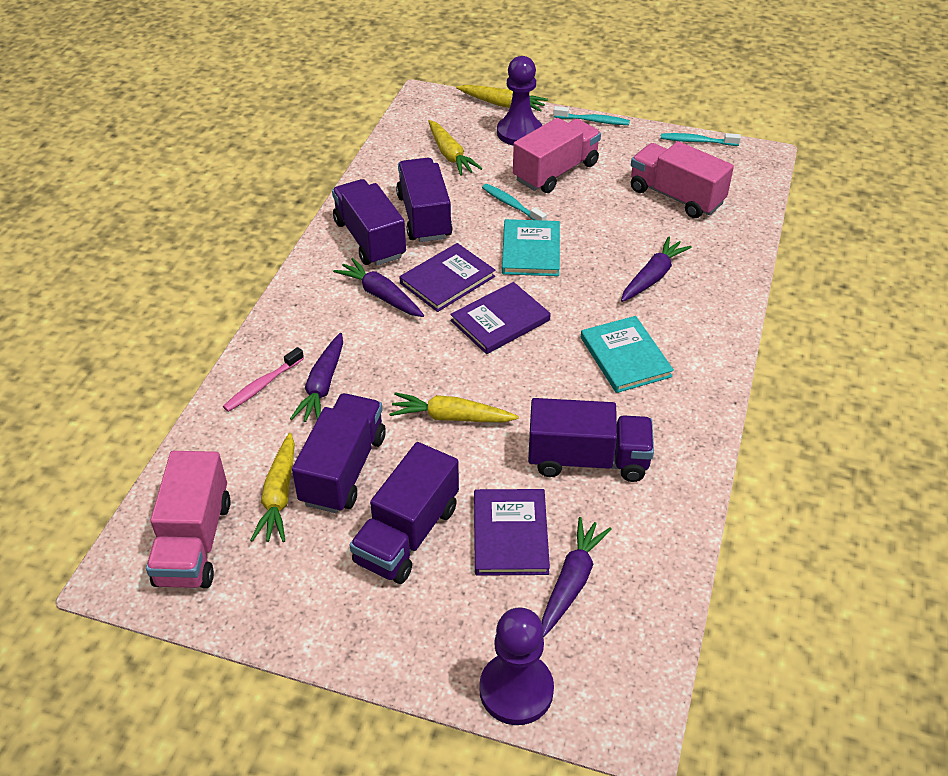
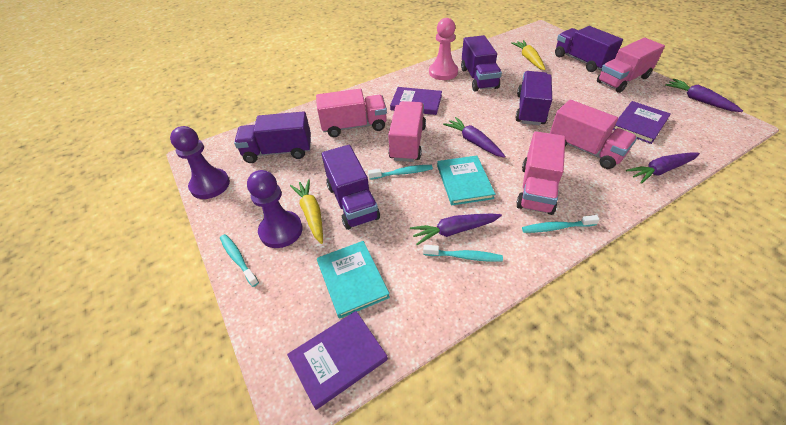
pink pawn: 0 -> 1
pink toothbrush: 1 -> 0
pink truck: 3 -> 5
turquoise toothbrush: 3 -> 4
yellow carrot: 4 -> 2

